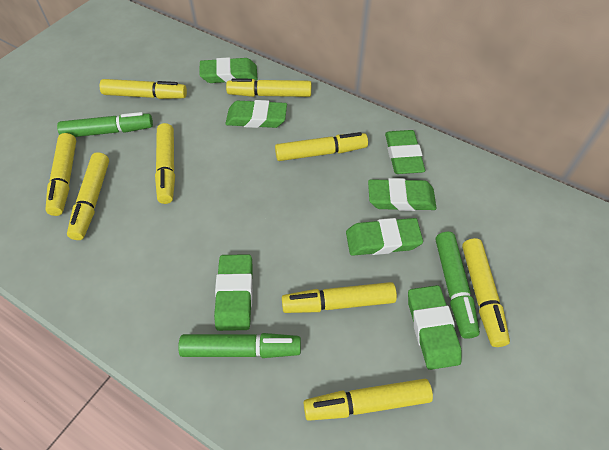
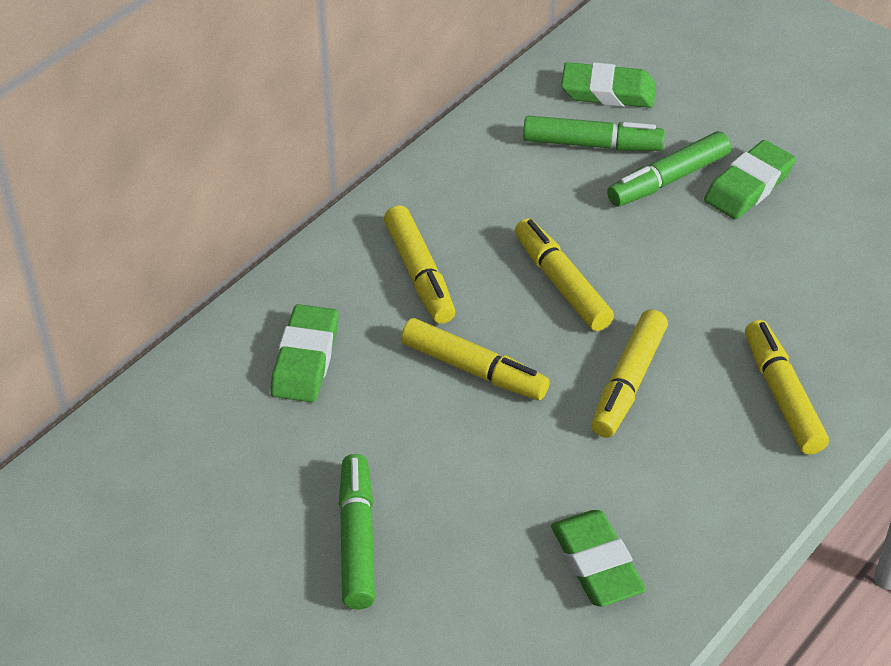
green eraser: 7 -> 4
yellow marker: 9 -> 5

